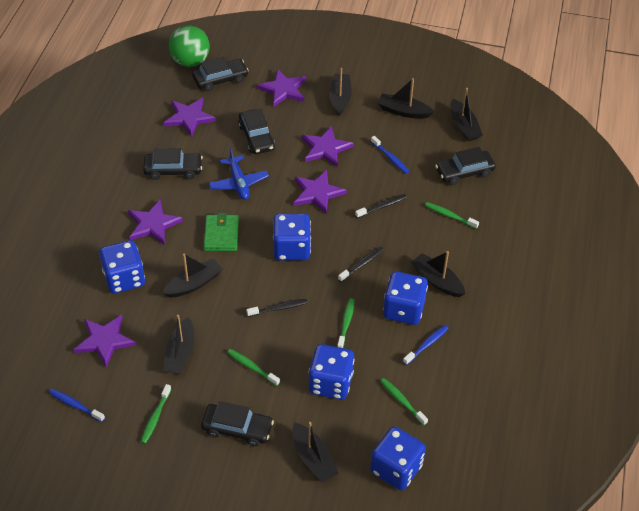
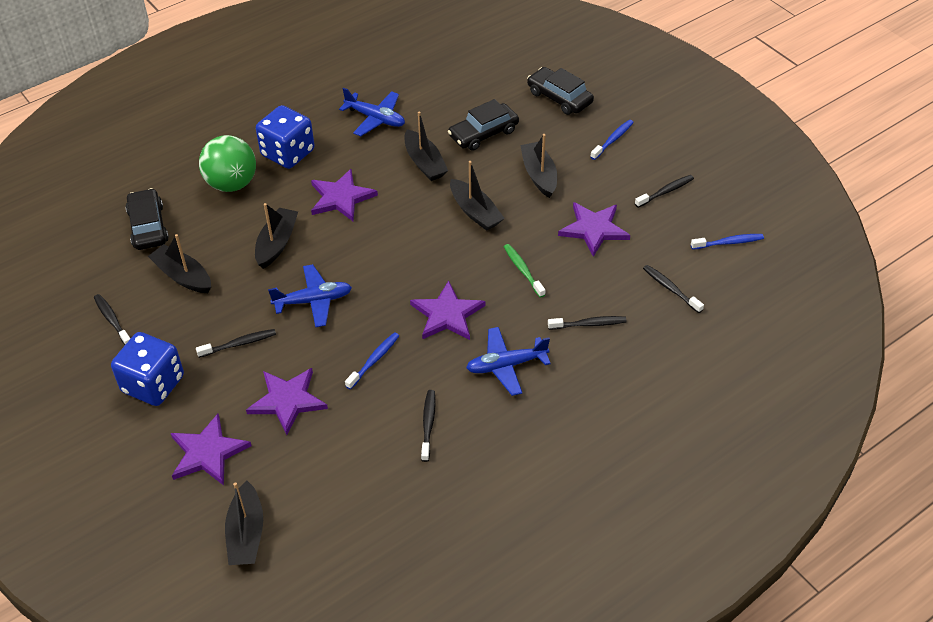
black boat: 7 -> 6
black car: 5 -> 3
black toothbrush: 3 -> 6
blue dice: 5 -> 2
blue plane: 1 -> 3
green toothbrush: 5 -> 1
green wallet: 1 -> 0
purple star: 6 -> 5

